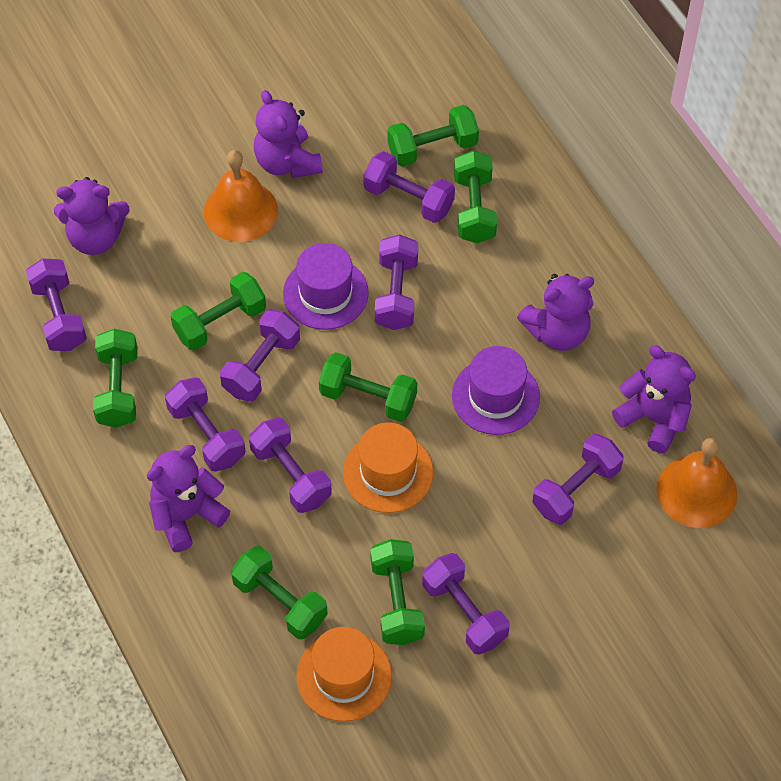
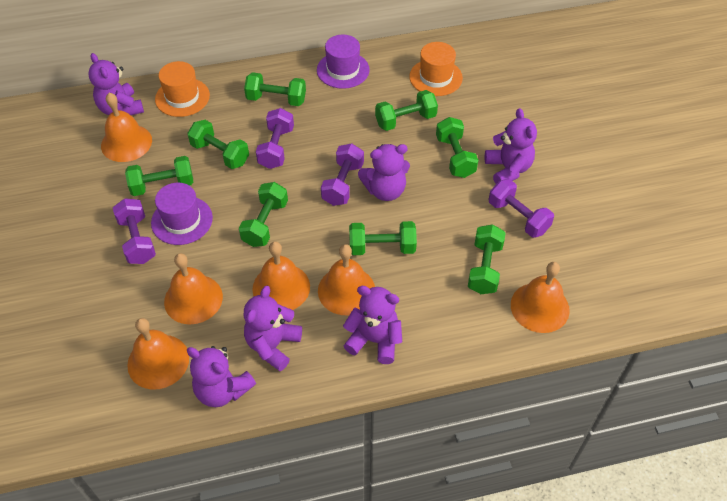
green dumbbell: 7 -> 8
orange bell: 2 -> 6
purple dumbbell: 8 -> 4
purple teddy bear: 5 -> 6

